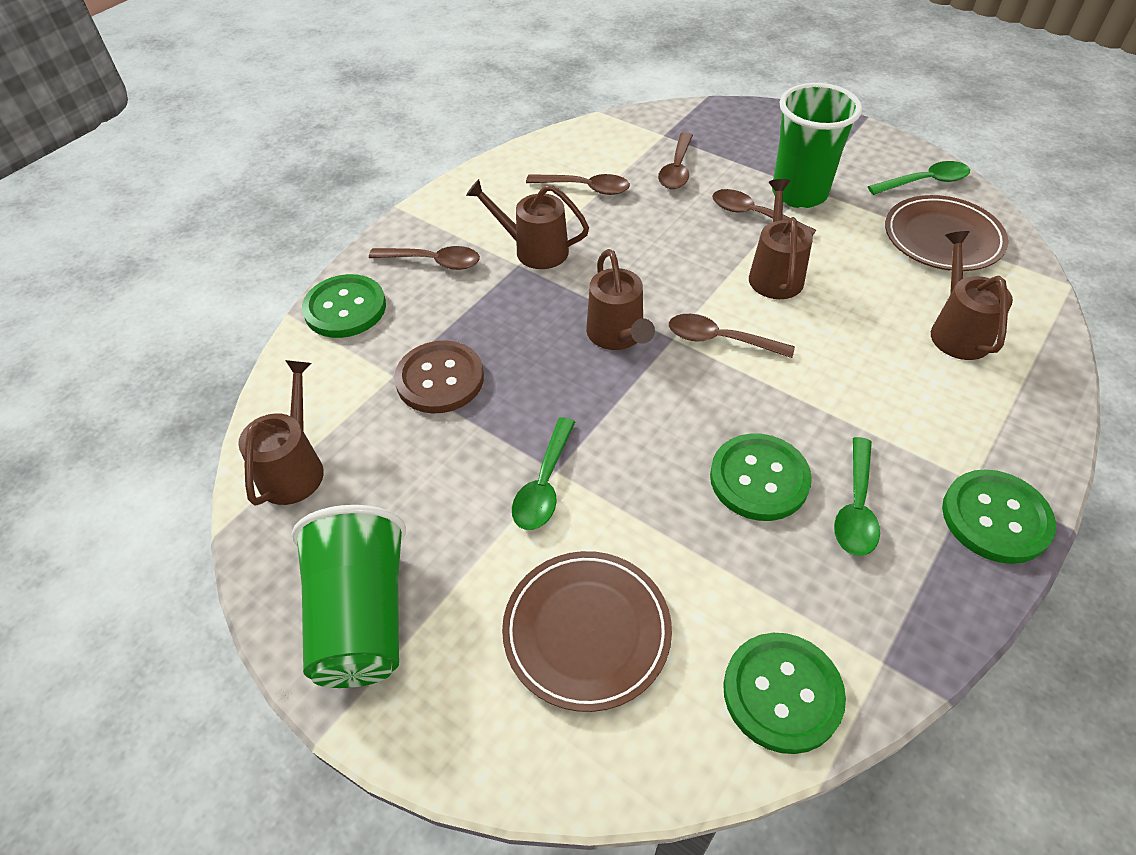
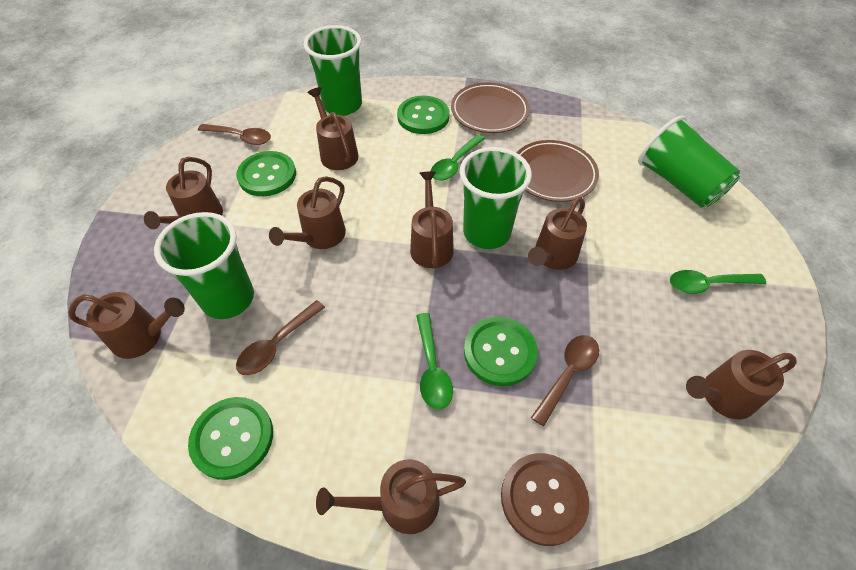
brown spoon: 5 -> 3
brown watering can: 5 -> 8
green cup: 2 -> 4

